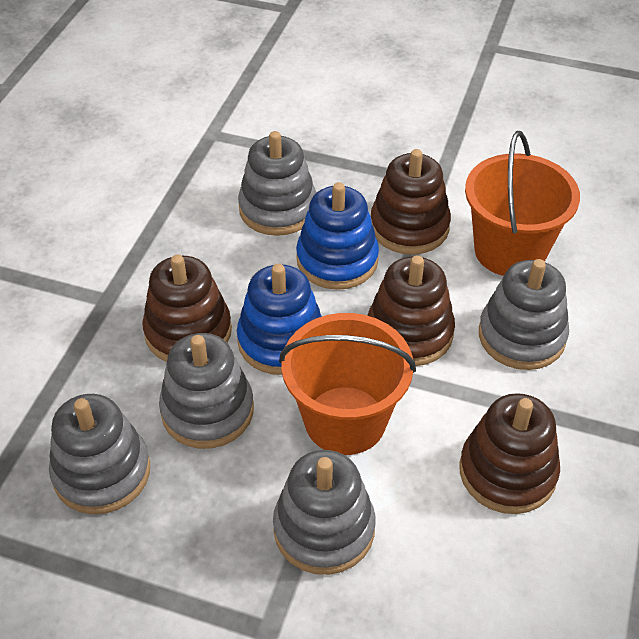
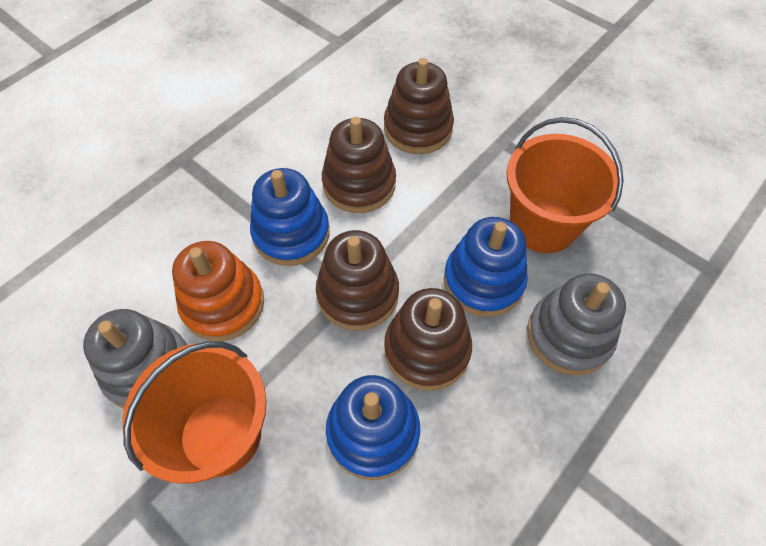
blue stacking toy: 2 -> 3
grey stacking toy: 5 -> 2
orange stacking toy: 0 -> 1

